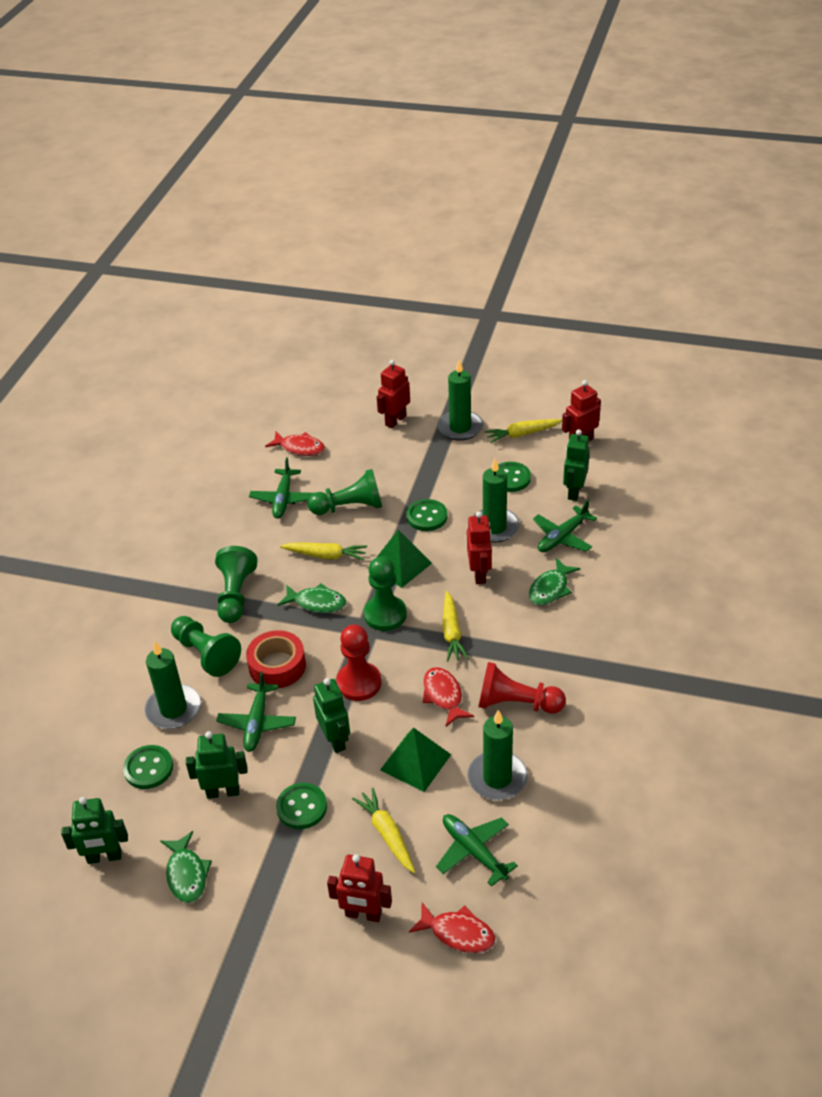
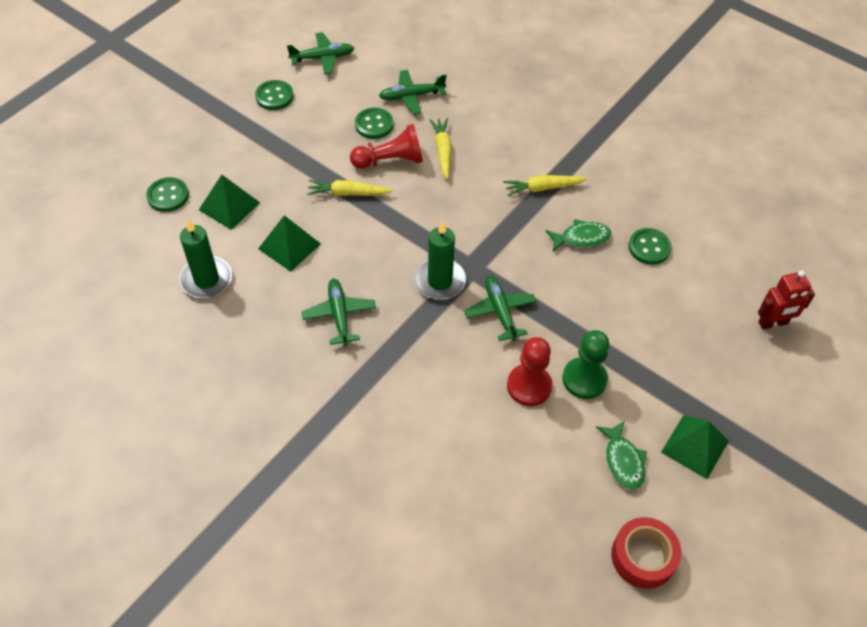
green candle: 4 -> 2
green fish: 3 -> 2
green pawn: 4 -> 1
green pyramid: 2 -> 3
green robot: 4 -> 0
red fish: 3 -> 0
red robot: 4 -> 1
yellow carrot: 4 -> 3

